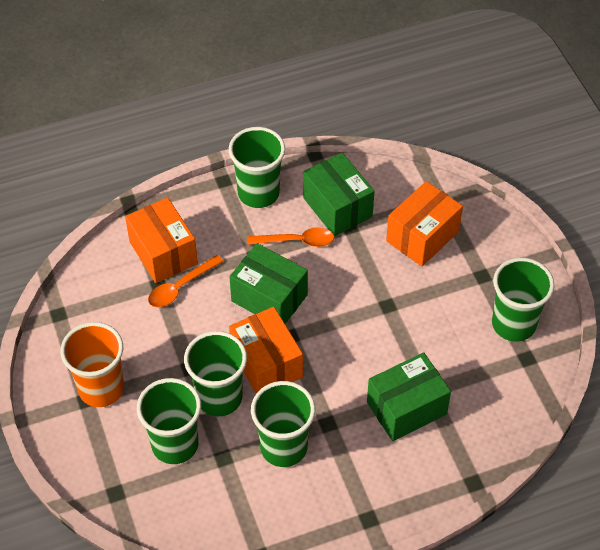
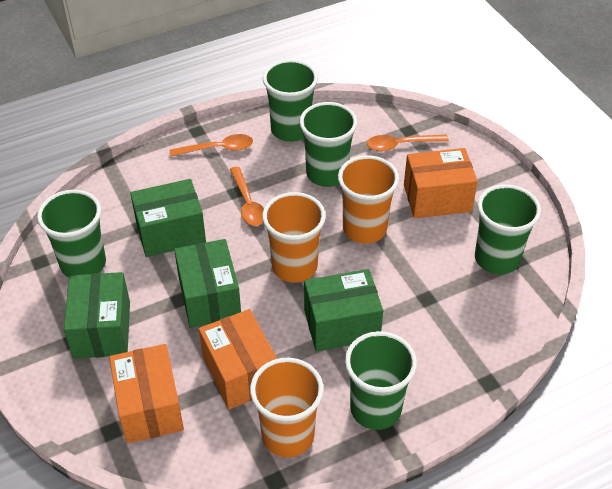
green box: 3 -> 4
orange cup: 1 -> 3
orange spoon: 2 -> 3

